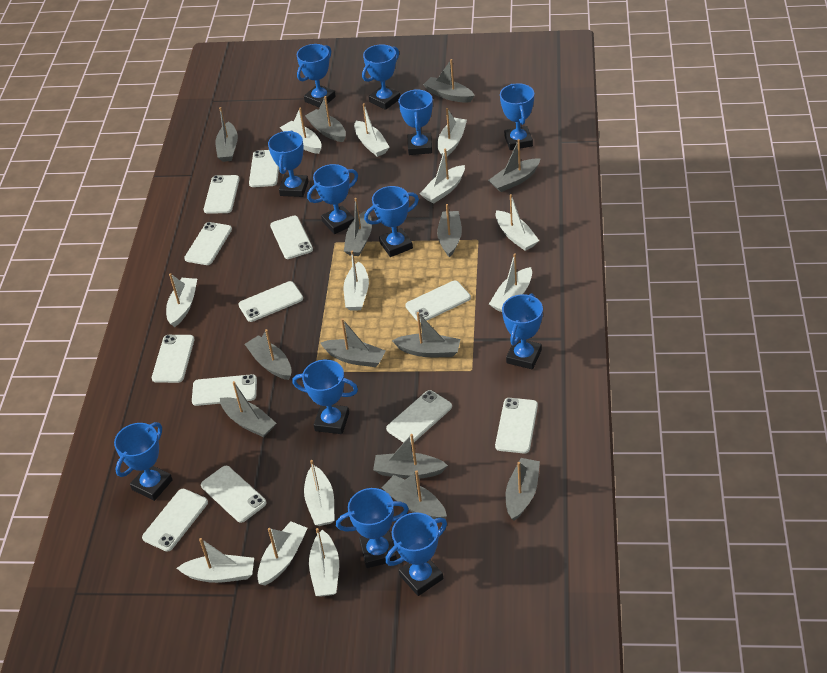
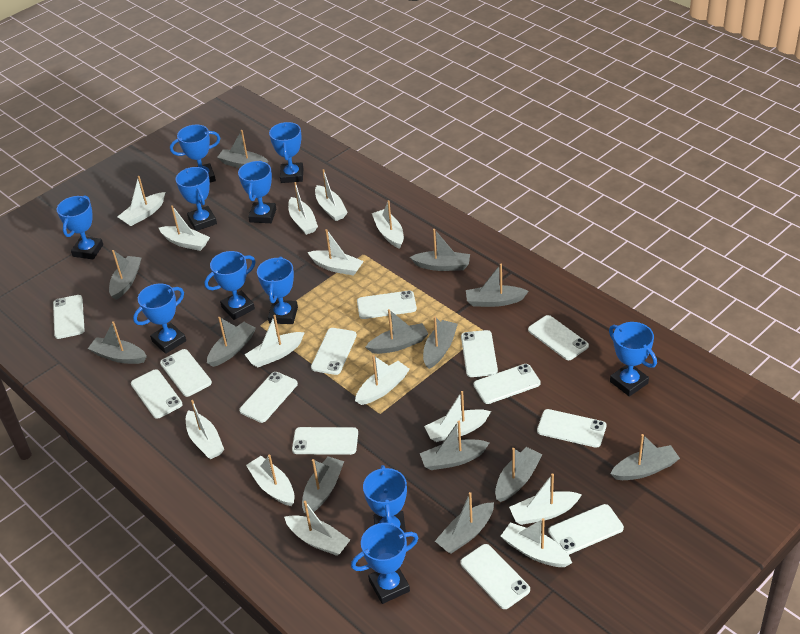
blue trophy: 12 -> 11
white boat: 12 -> 14
white phone: 12 -> 13

